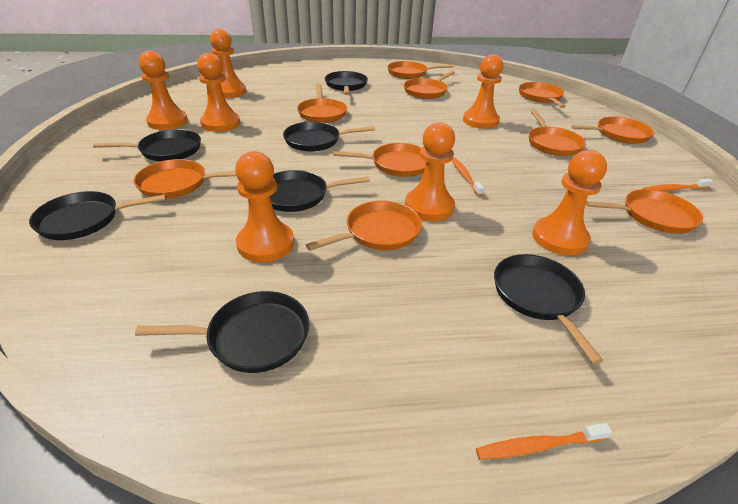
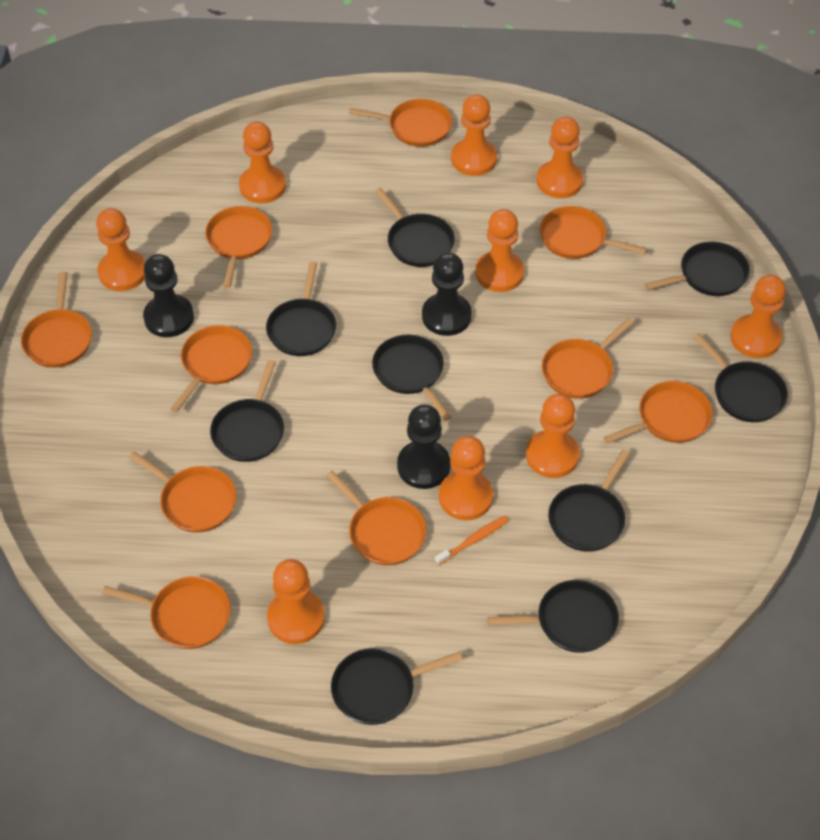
black pan: 7 -> 9
black pawn: 0 -> 3
orange pawn: 7 -> 9
orange toothbrush: 3 -> 1

